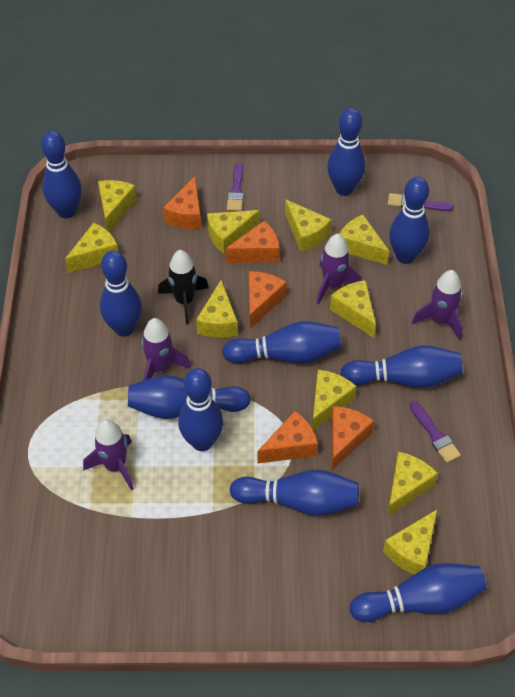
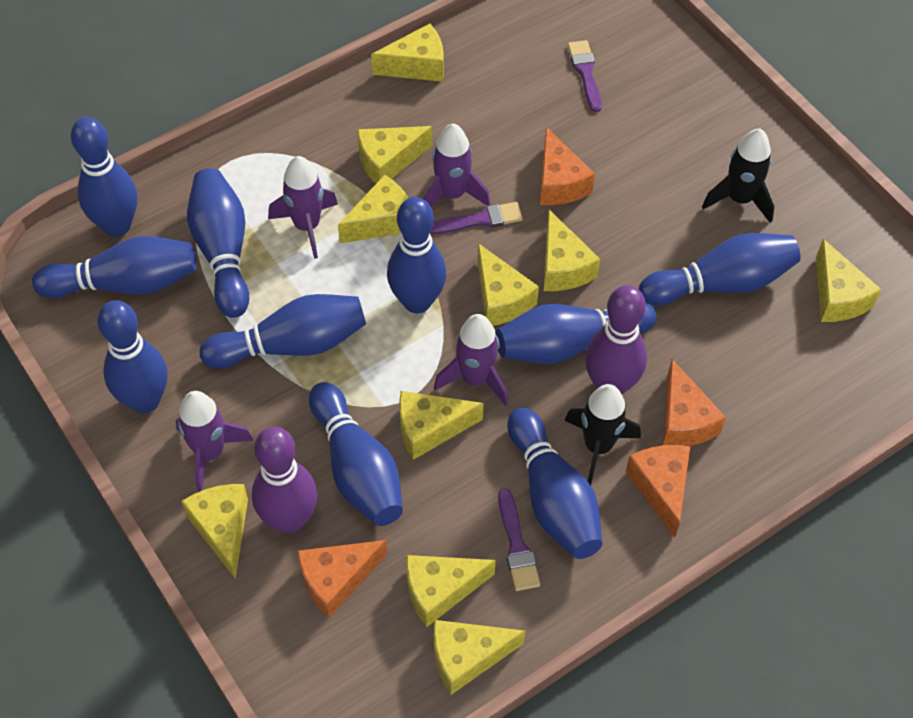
black rocket: 1 -> 2
orange cheese: 5 -> 4
purple bowling pin: 0 -> 2

